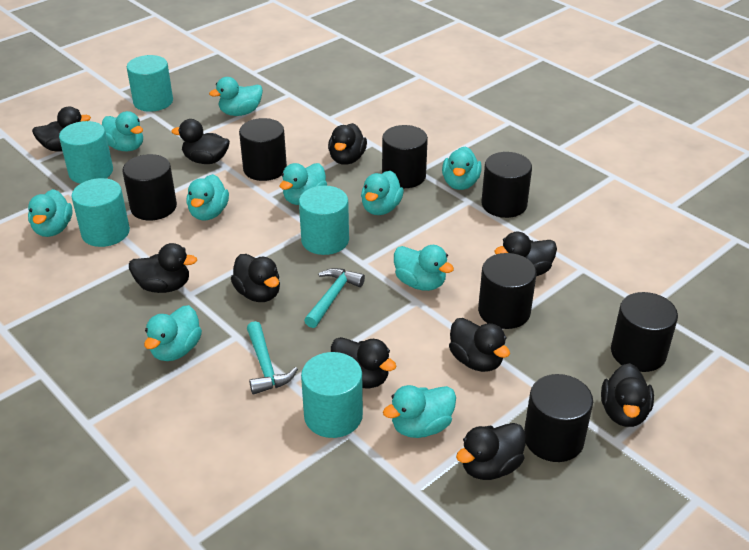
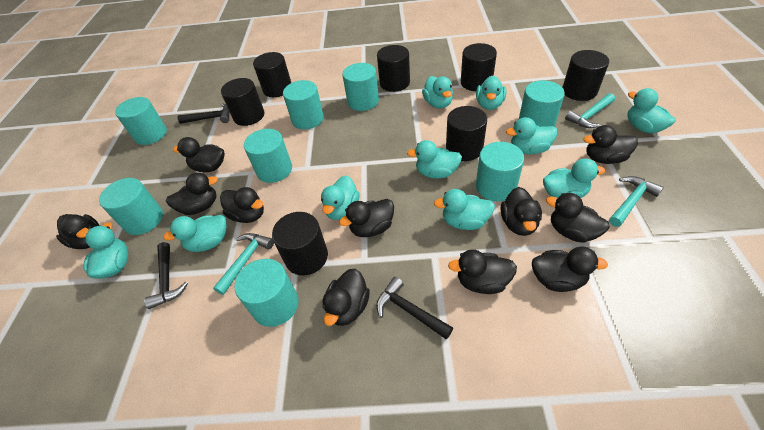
black duck: 10 -> 11
black hammer: 0 -> 3
turquoise cylinder: 5 -> 8
turquoise hammer: 2 -> 3

